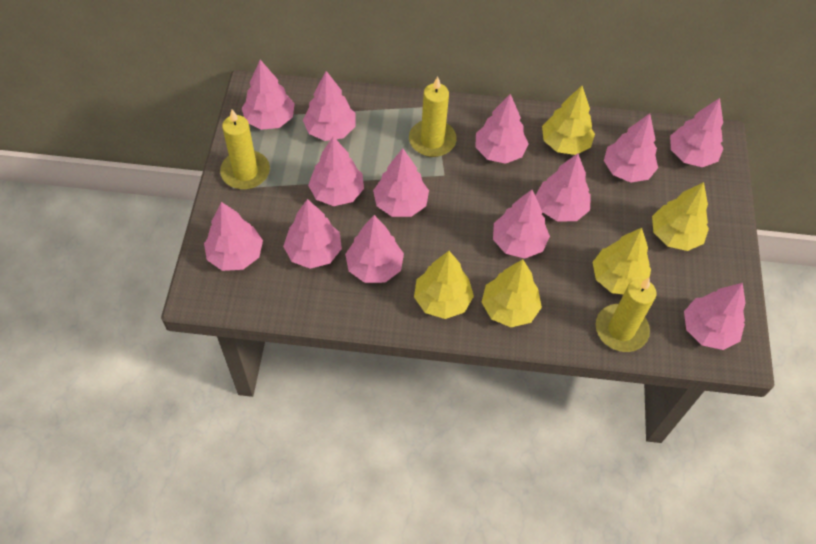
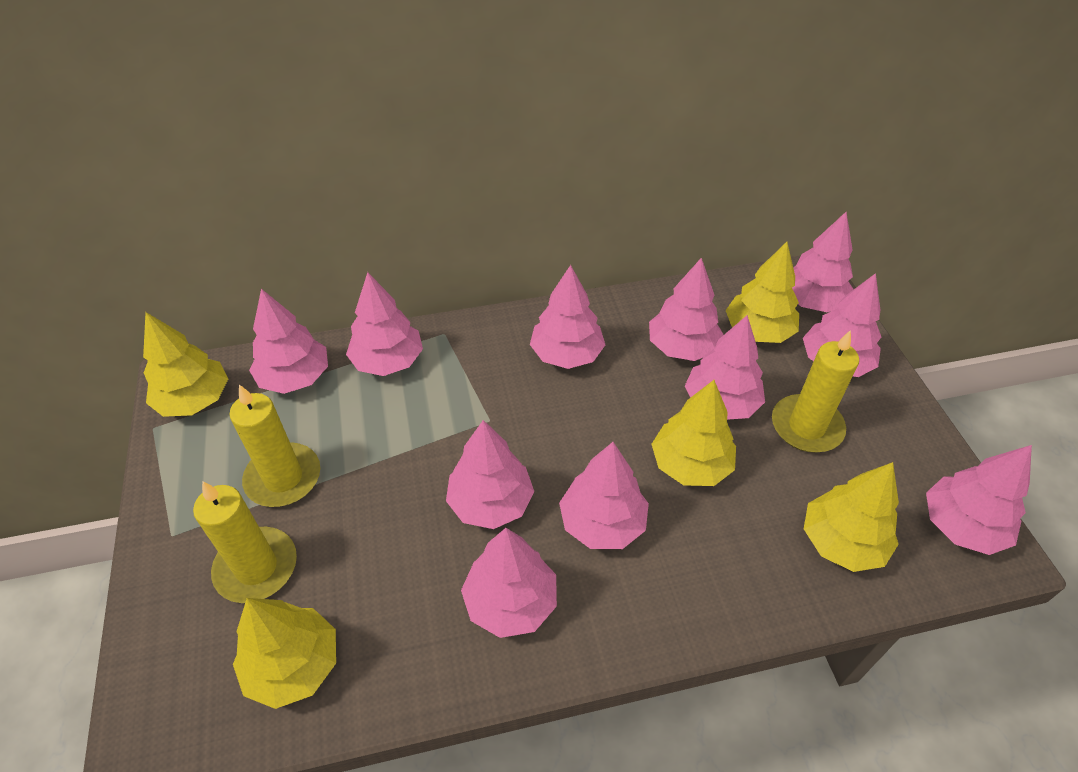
pink tree: 13 -> 11

